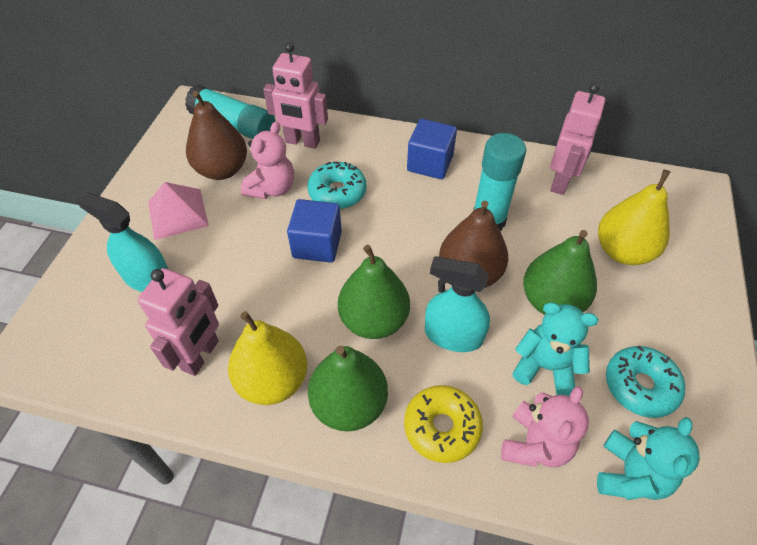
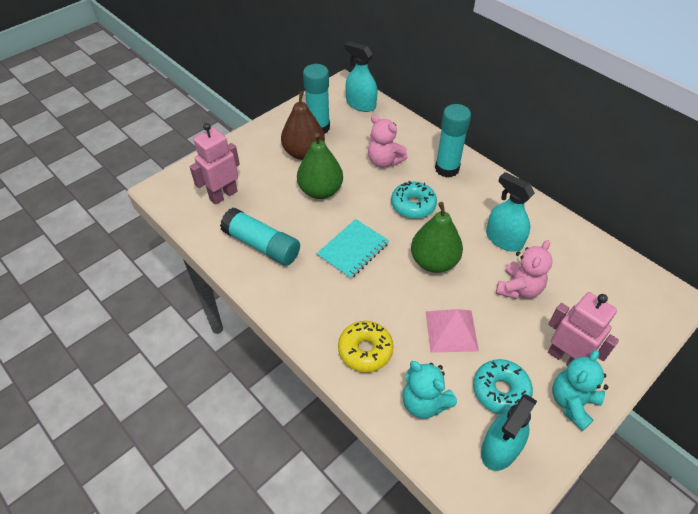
blue cube: 2 -> 0
brown pear: 2 -> 1
green pear: 3 -> 2
pink robot: 3 -> 2
turquoise glue stick: 2 -> 3
turquoise notebook: 0 -> 1
turquoise spray bottle: 2 -> 3
yellow pear: 2 -> 0

